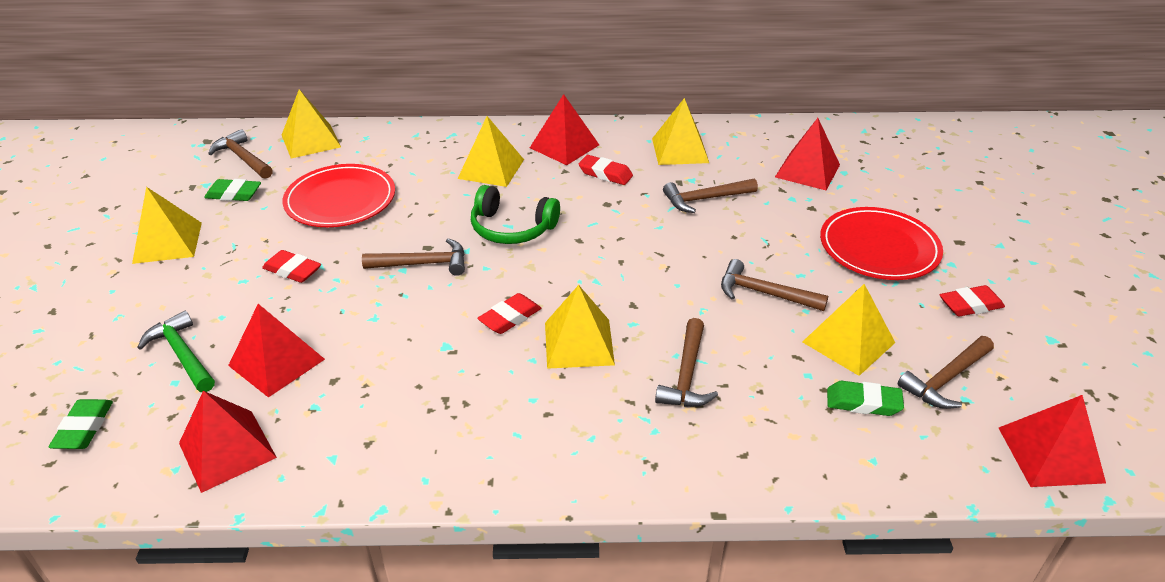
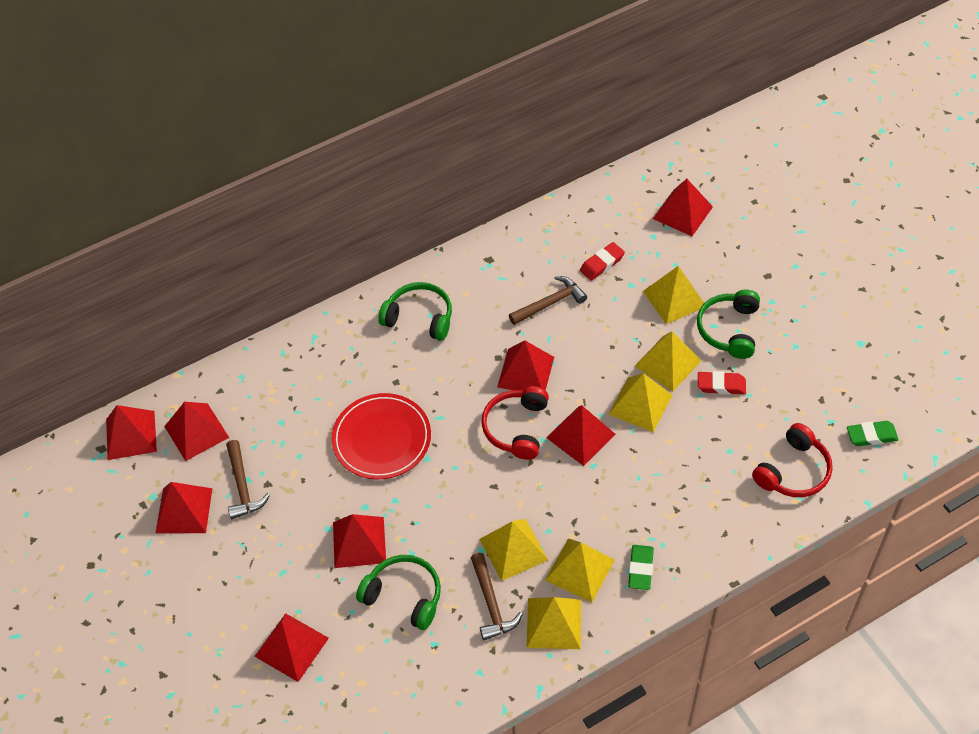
brown hammer: 6 -> 3
green eraser: 3 -> 2
green hammer: 1 -> 0
green headphones: 1 -> 3
red eraser: 4 -> 2
red headphones: 0 -> 2
red plate: 2 -> 1
red pyramid: 5 -> 8

